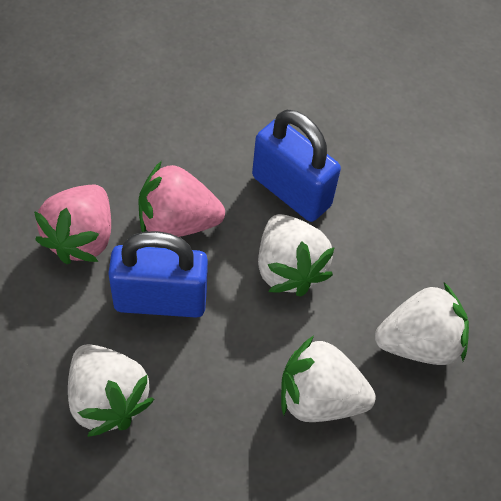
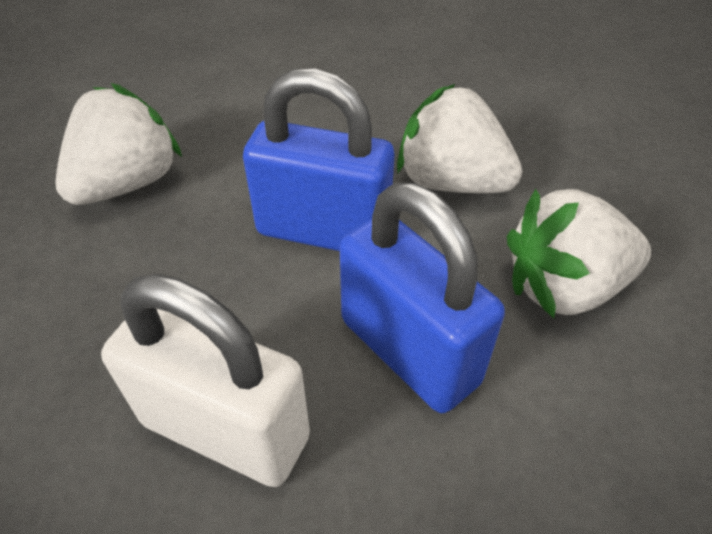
pink strawberry: 2 -> 0
white padlock: 0 -> 1
white strawberry: 4 -> 3

